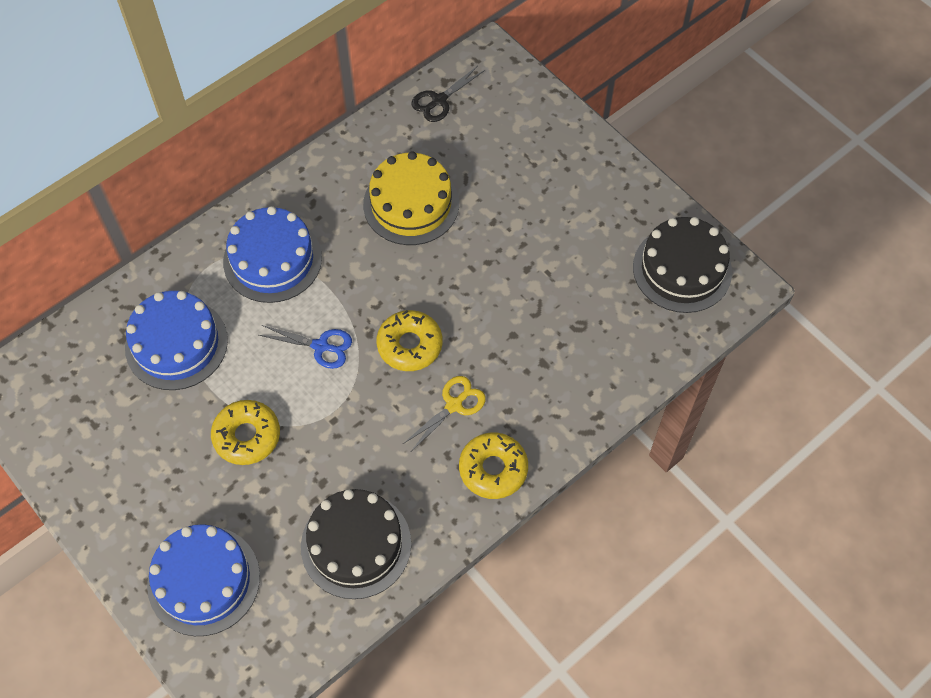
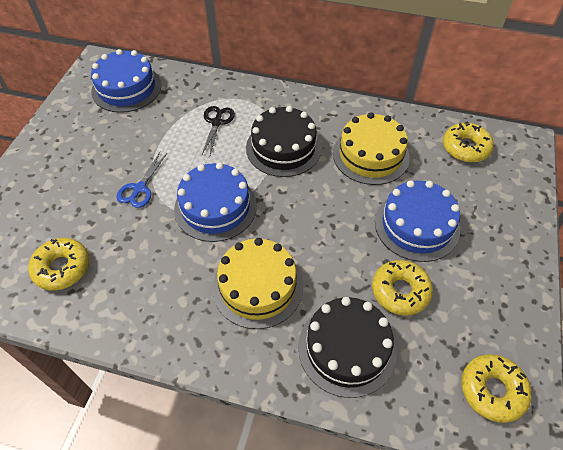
yellow cake: 1 -> 2
yellow donut: 3 -> 4
yellow scissors: 1 -> 0

